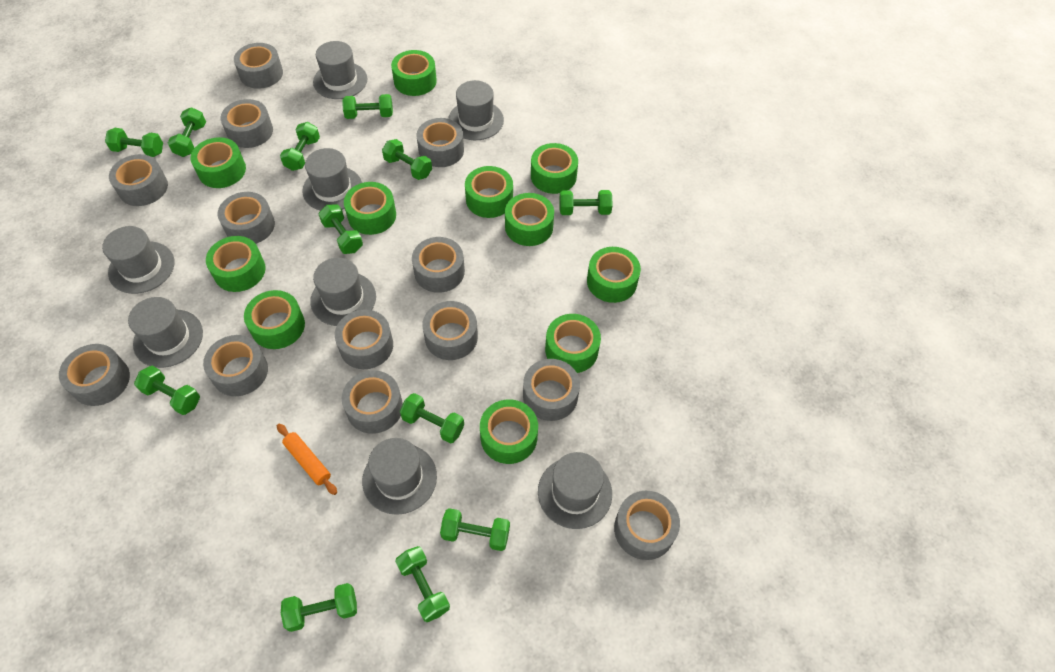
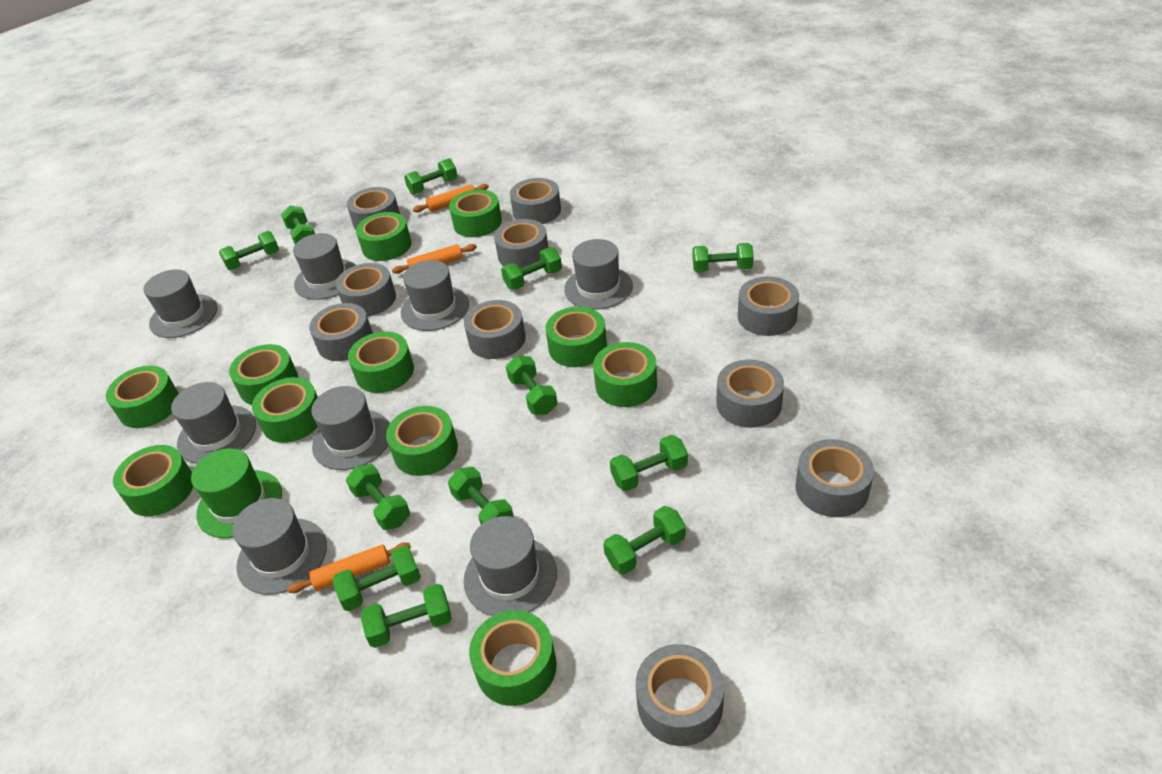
green hat: 0 -> 1
grey tape: 13 -> 10
orange rolling pin: 1 -> 3

